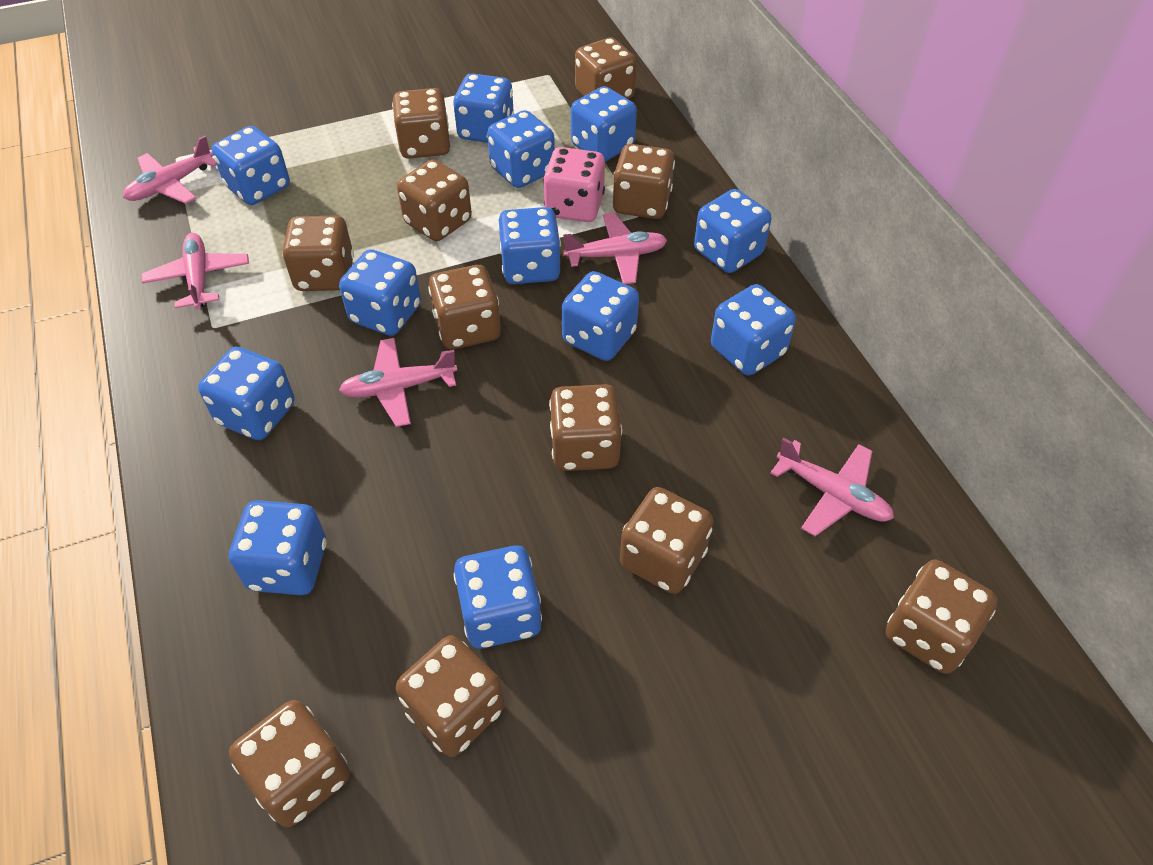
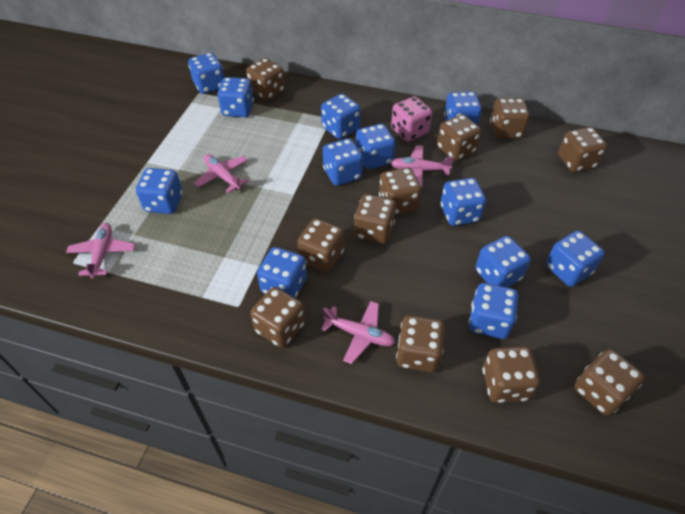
pink plane: 5 -> 4

